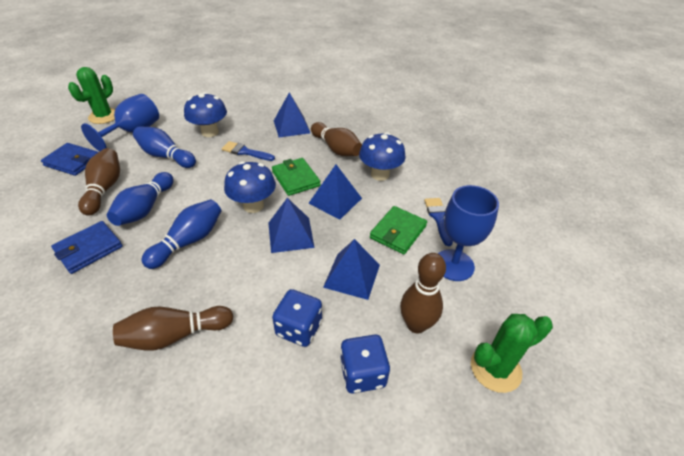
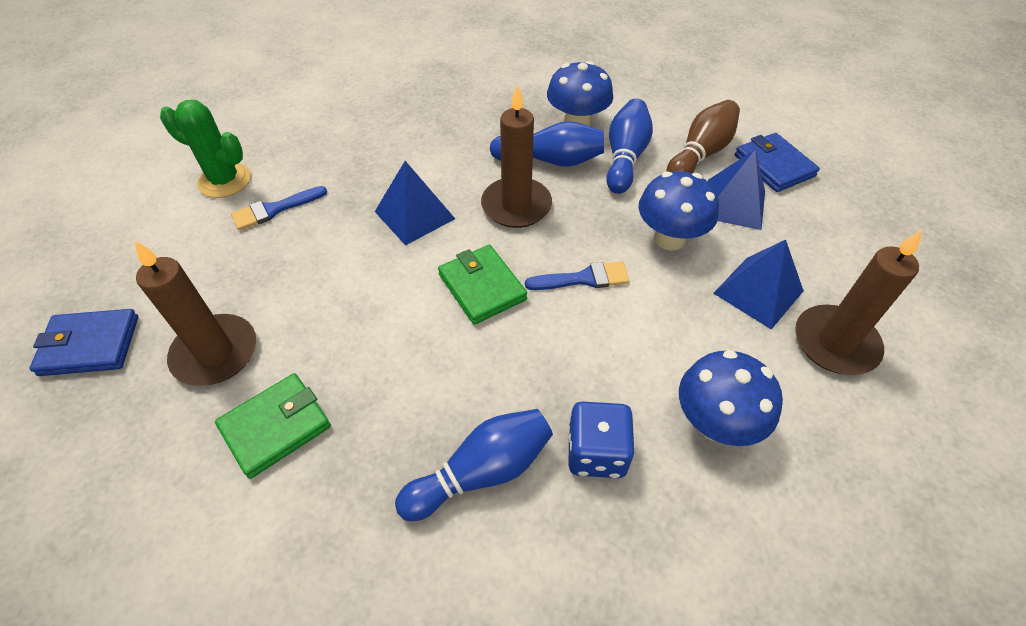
blue dice: 2 -> 1
blue goblet: 2 -> 0
blue pyramid: 4 -> 3
brown bowling pin: 4 -> 1
brown candle: 0 -> 3
green cactus: 2 -> 1

